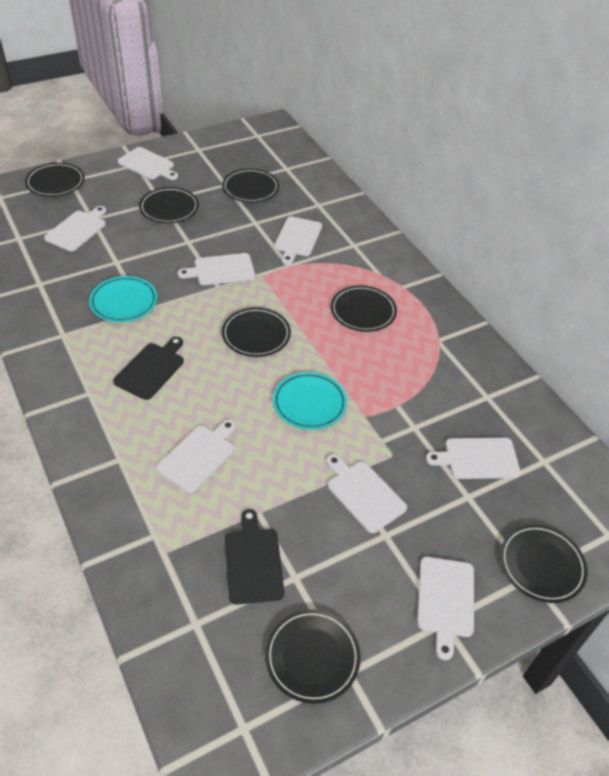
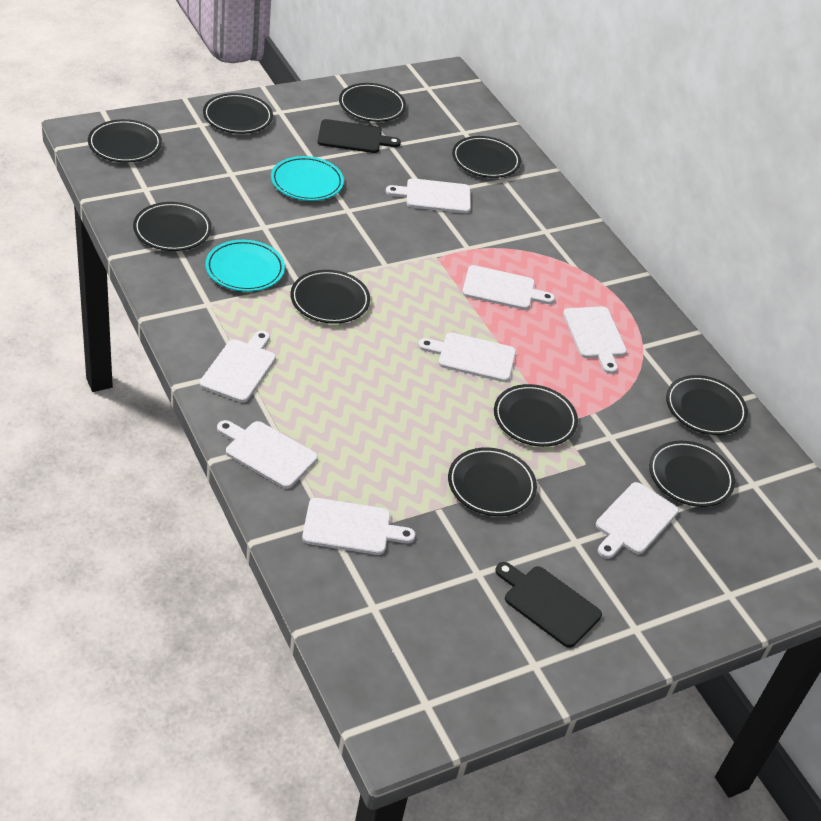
black plate: 7 -> 10

